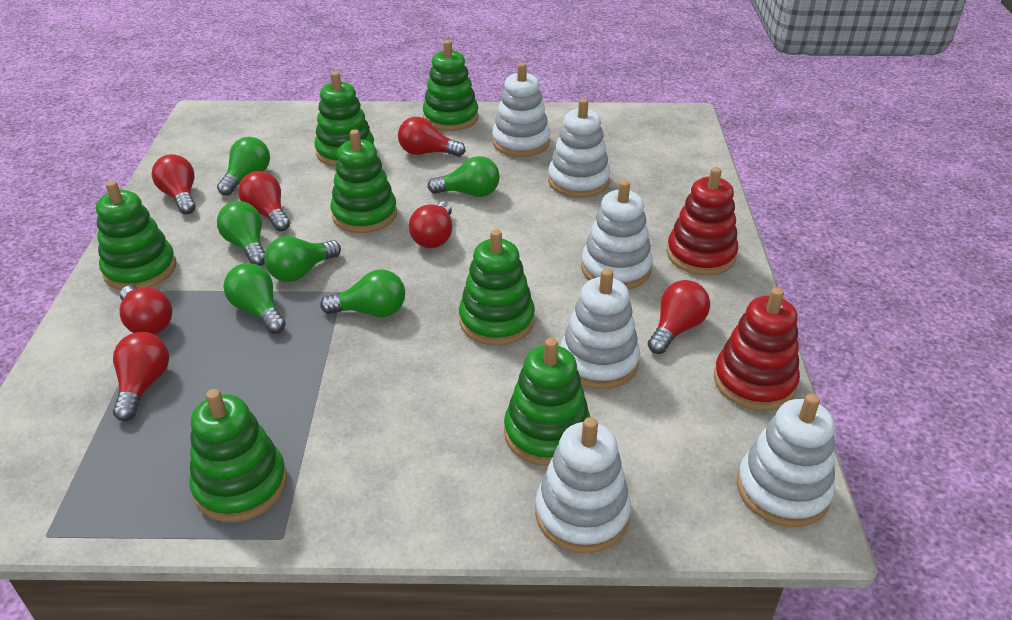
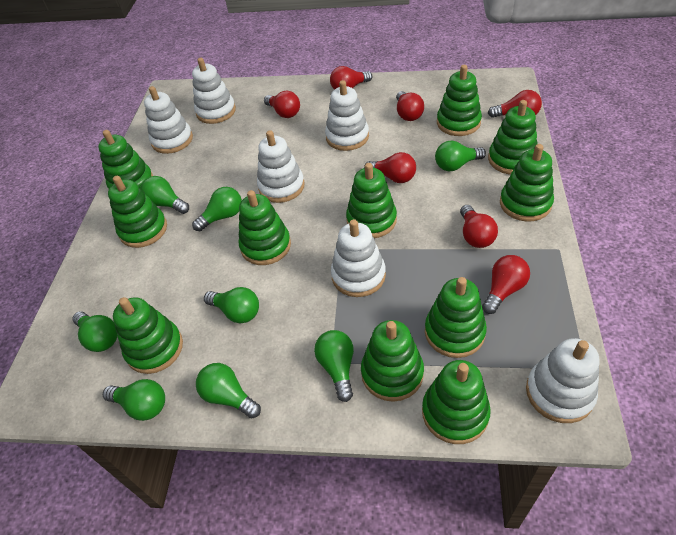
green light bulb: 6 -> 8
green stacking toy: 7 -> 11
red stacking toy: 2 -> 0

